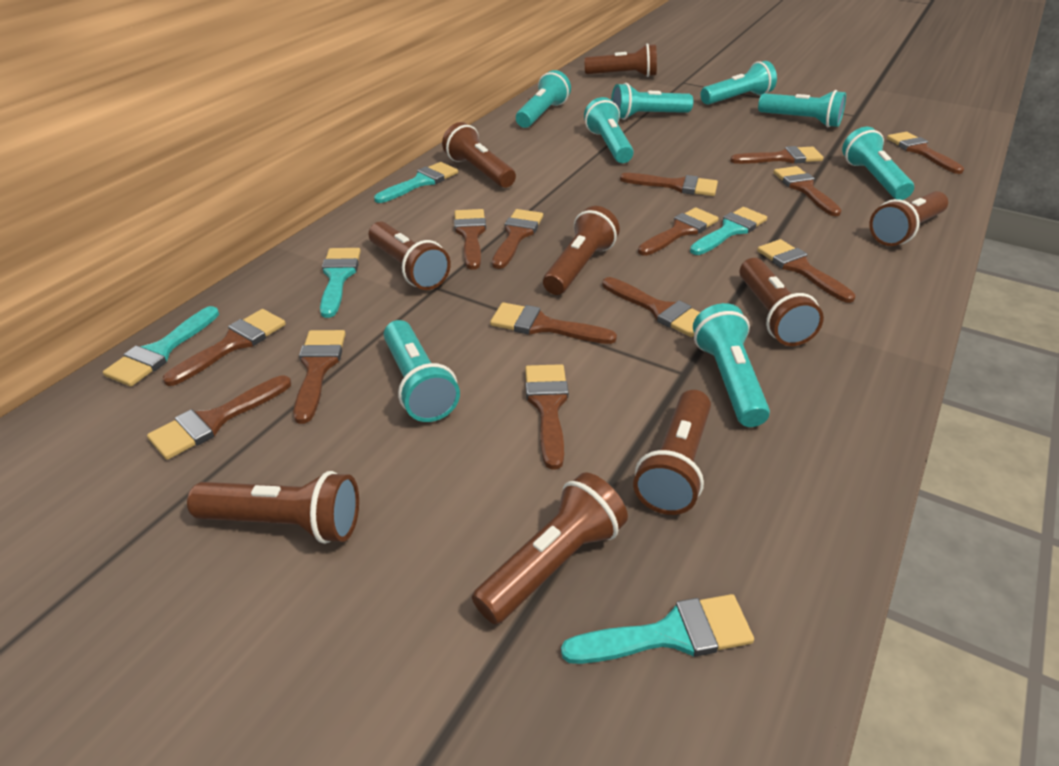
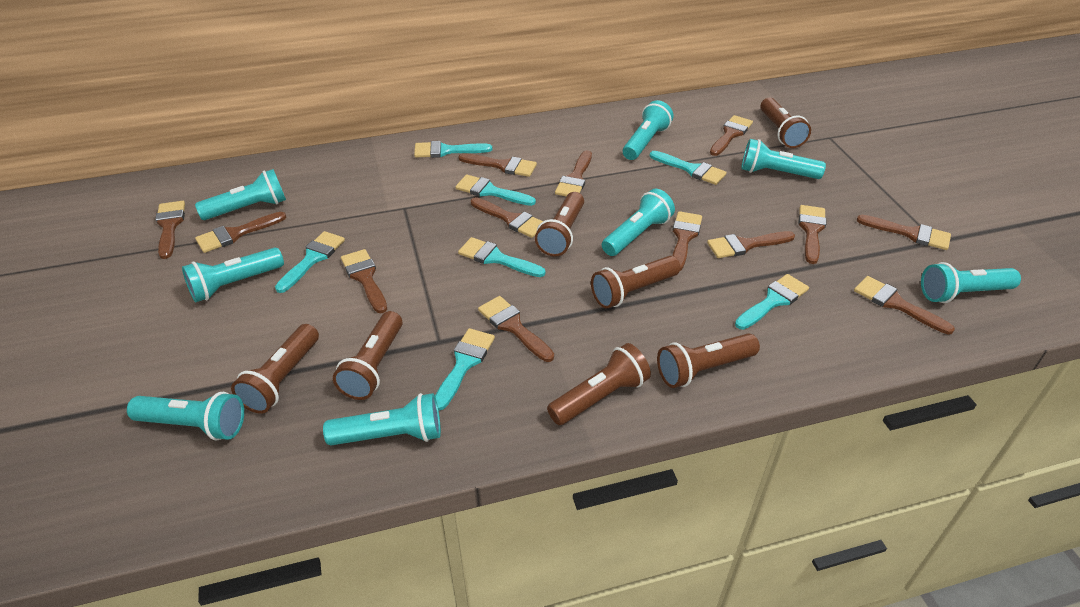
brown brush: 14 -> 13
brown flashlight: 9 -> 7
turquoise brush: 5 -> 7

